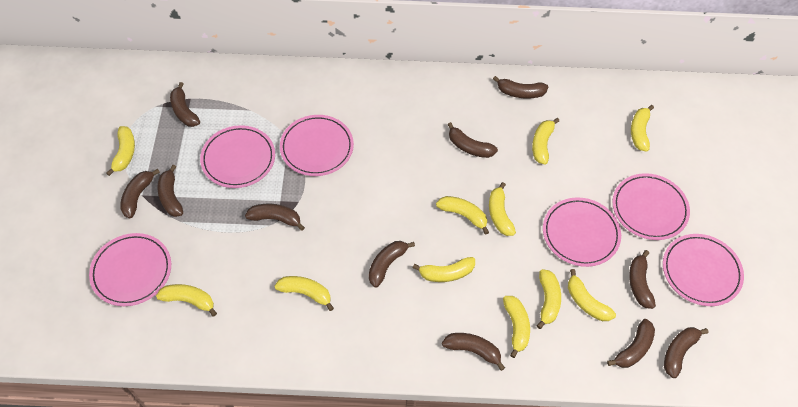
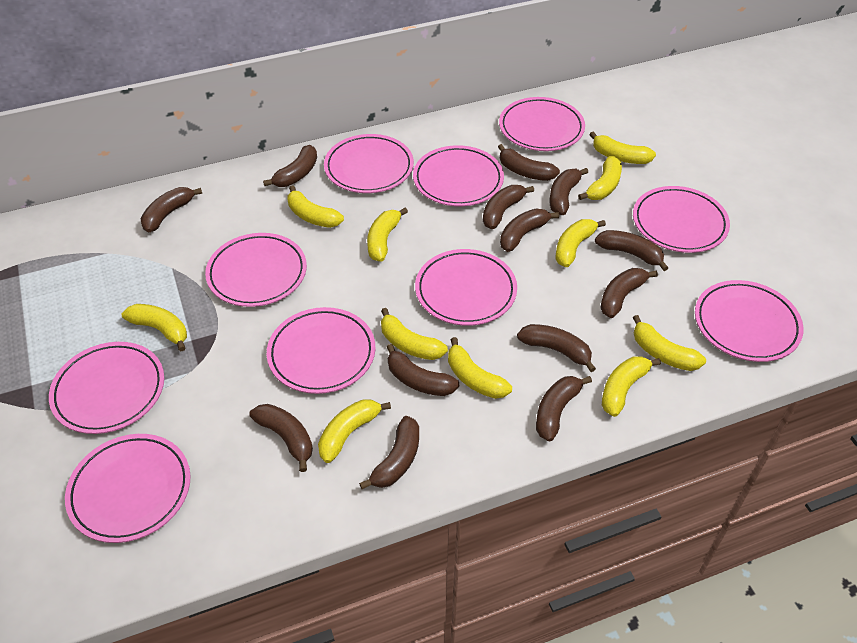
brown banana: 11 -> 13
pink plate: 6 -> 10

